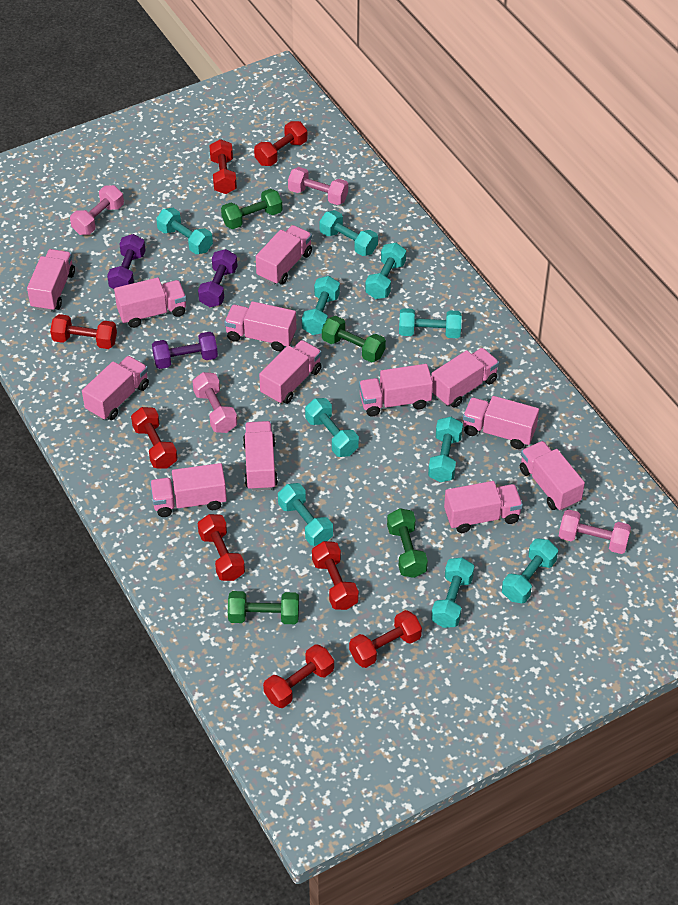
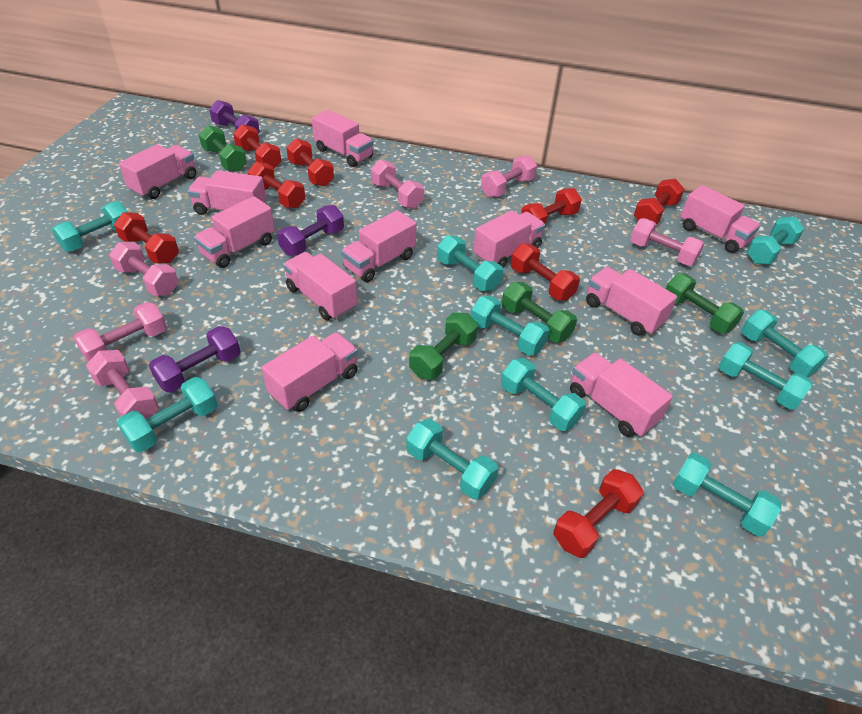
pink dumbbell: 4 -> 6
pink truck: 13 -> 11

